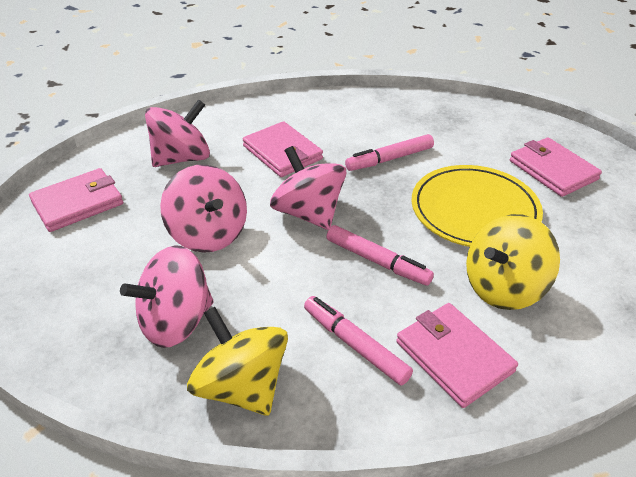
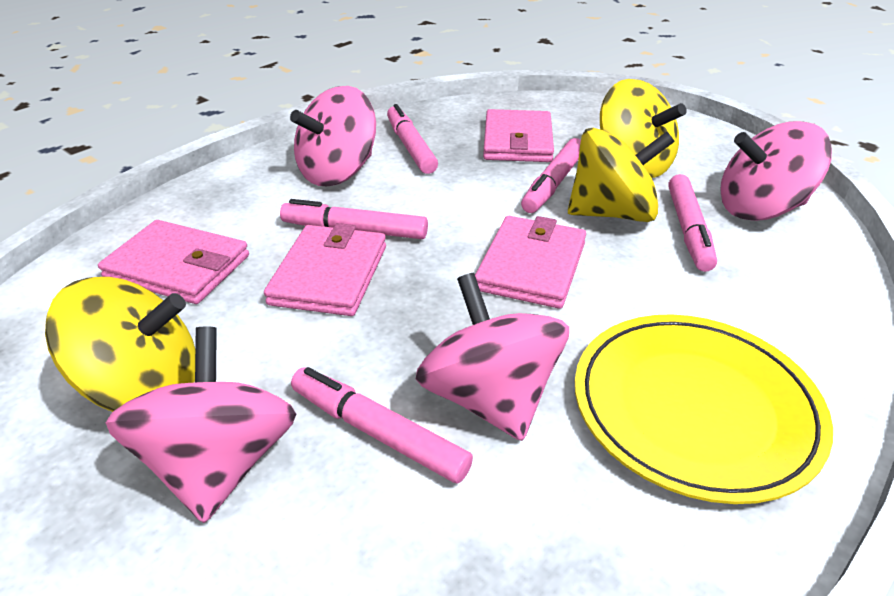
pink marker: 3 -> 5
yellow spinning top: 2 -> 3

